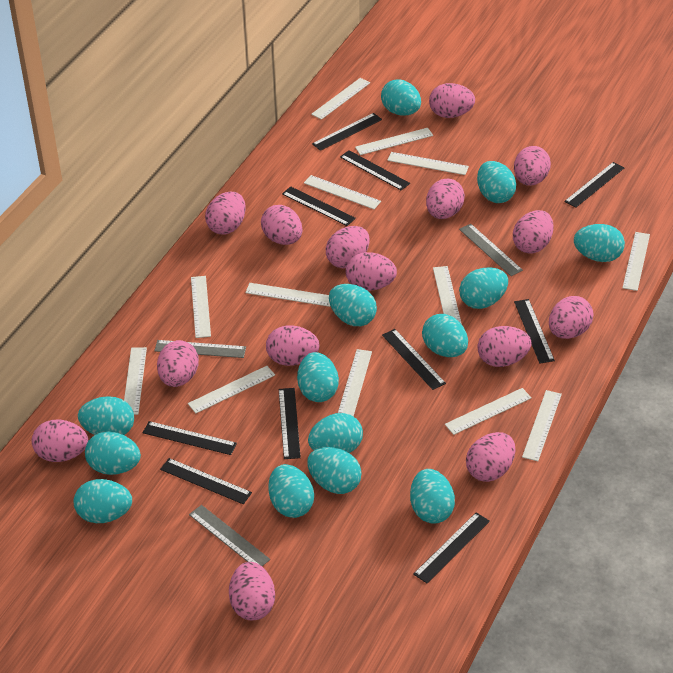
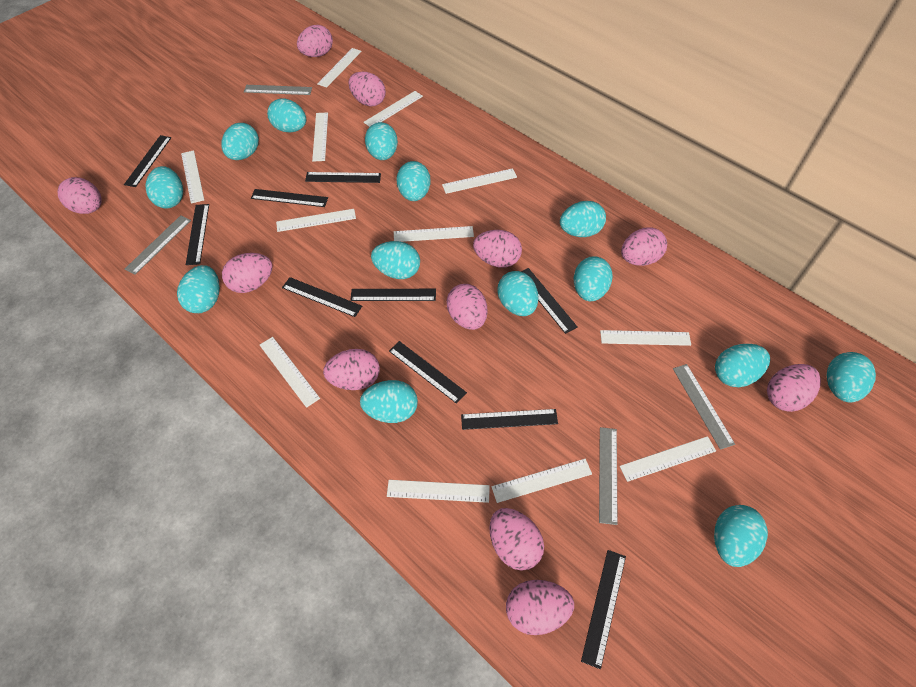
grey ruler: 3 -> 4
pink egg: 15 -> 11
white ruler: 13 -> 12

